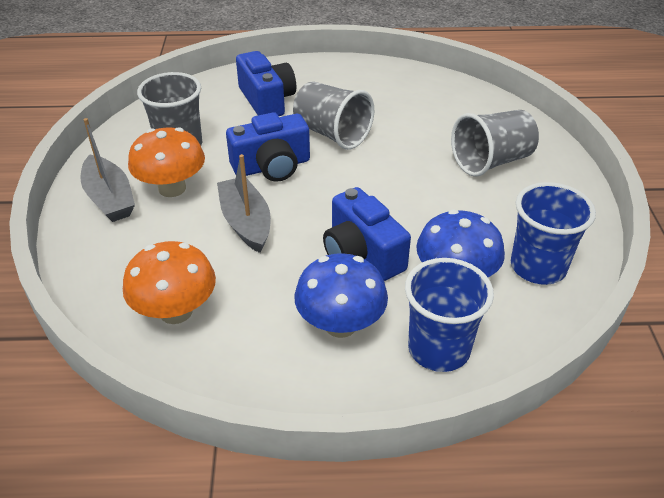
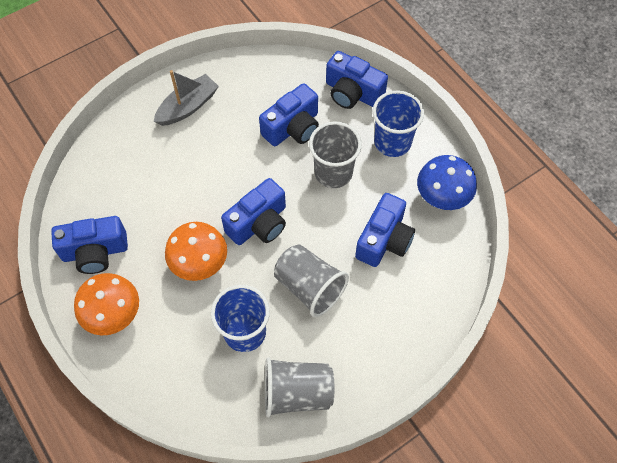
blue camera: 3 -> 5
blue mushroom: 2 -> 1
grey boat: 2 -> 1

